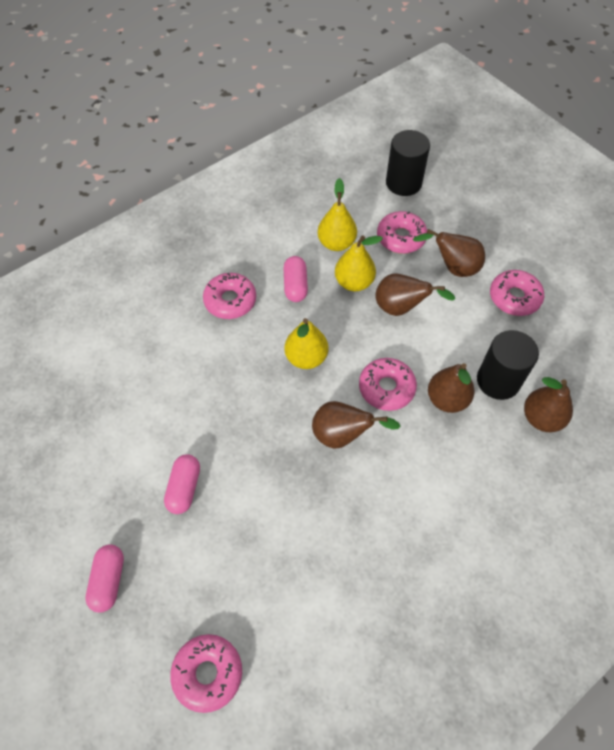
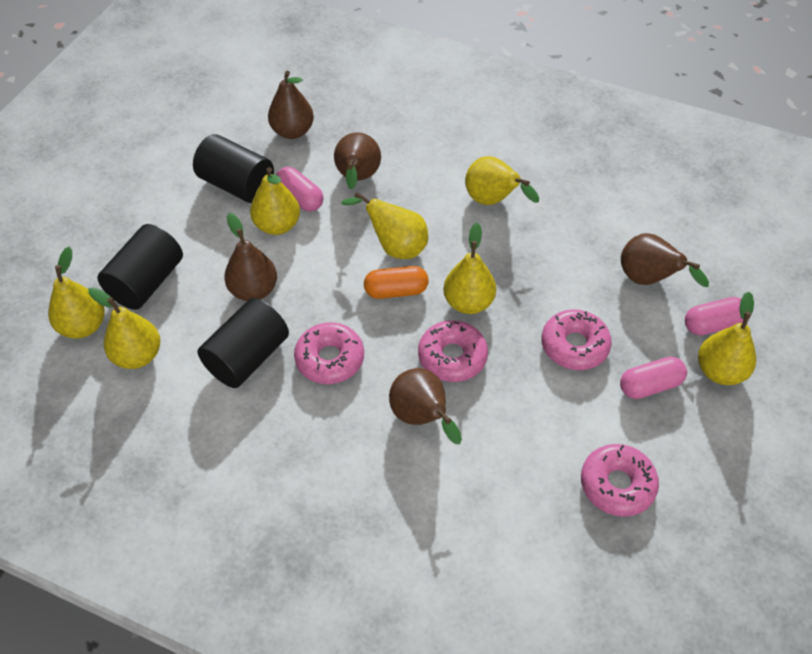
black cylinder: 2 -> 3
orange capsule: 0 -> 1
pink donut: 5 -> 4
yellow pear: 3 -> 7

